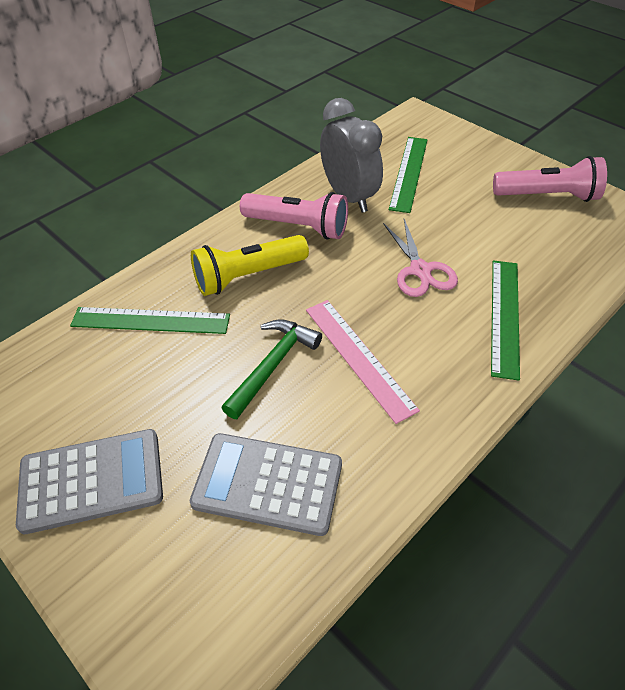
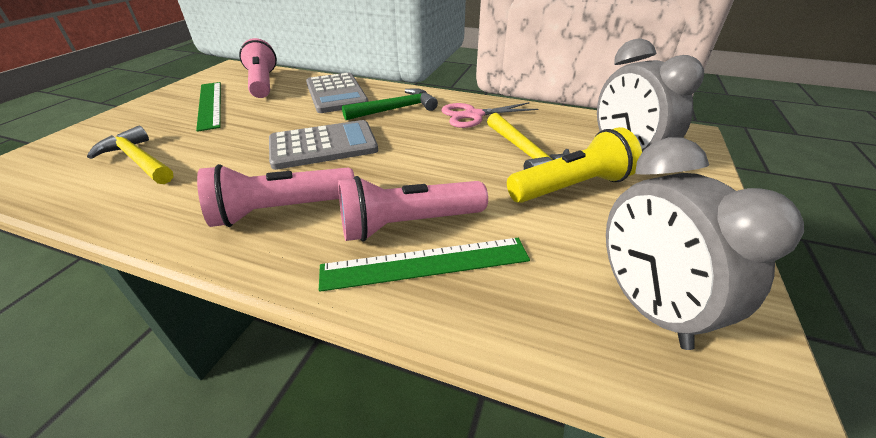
green ruler: 3 -> 2
grey clock: 1 -> 2
pink flashlight: 2 -> 3
pink ruler: 1 -> 0
yellow hammer: 0 -> 2

